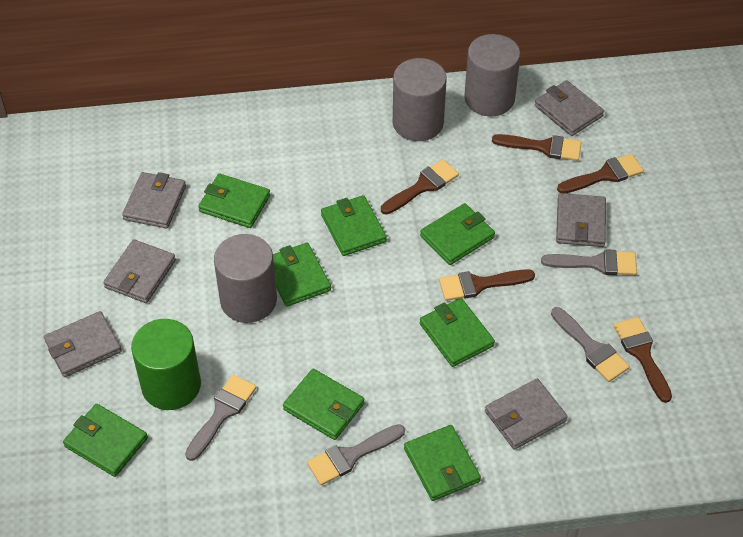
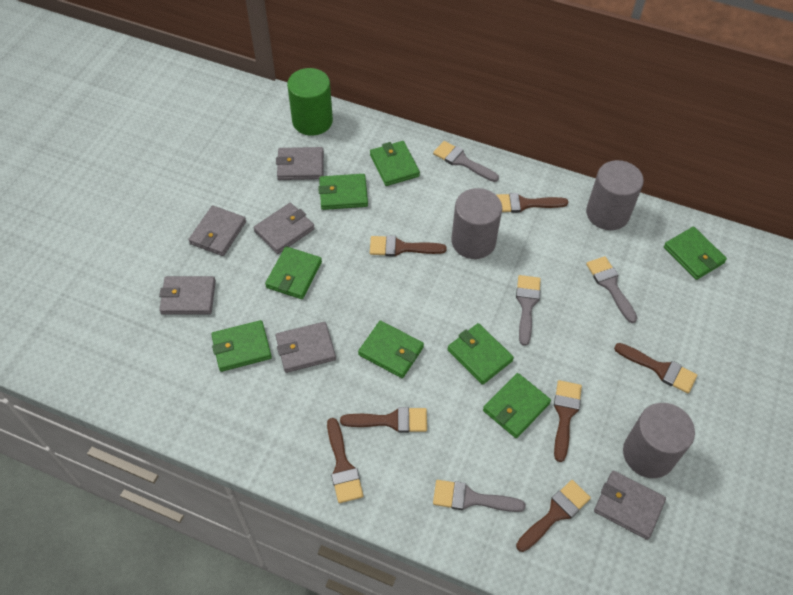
brown brush: 5 -> 7

